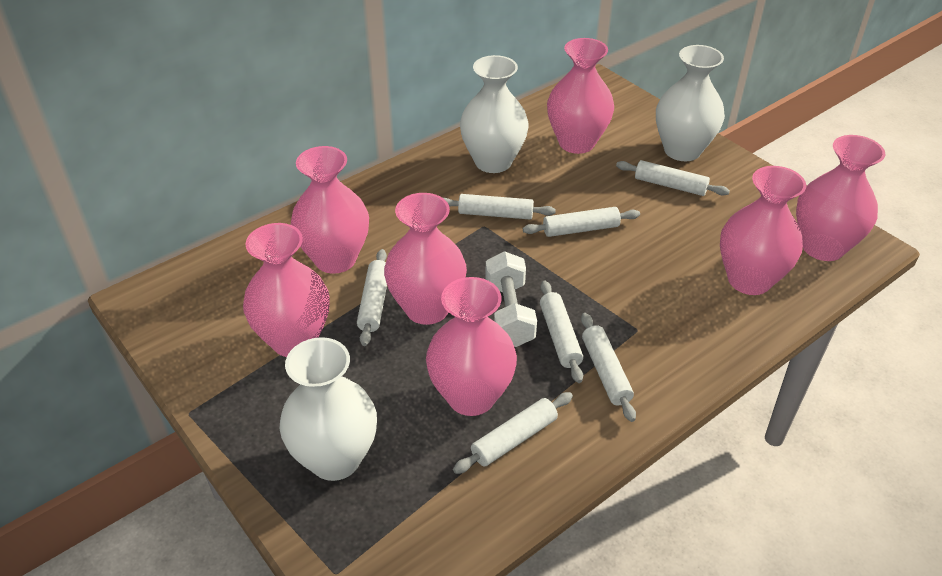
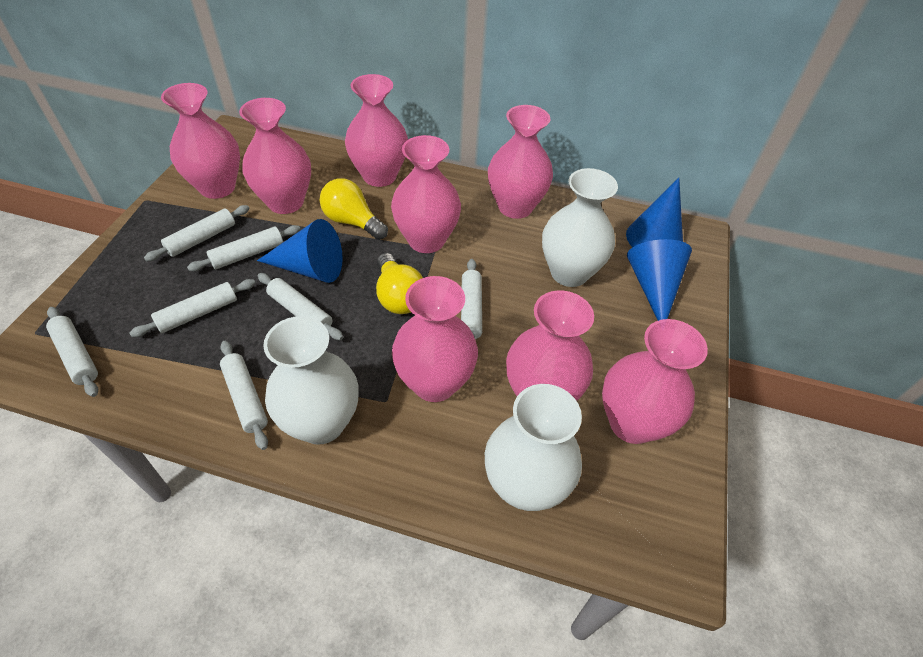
blue cone: 0 -> 3
pink vase: 7 -> 8
white dumbbell: 1 -> 0
yellow light bulb: 0 -> 2

